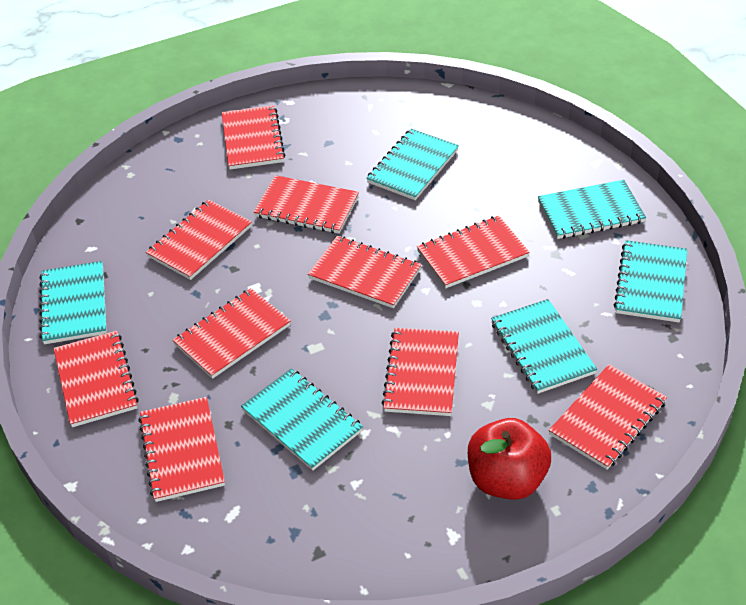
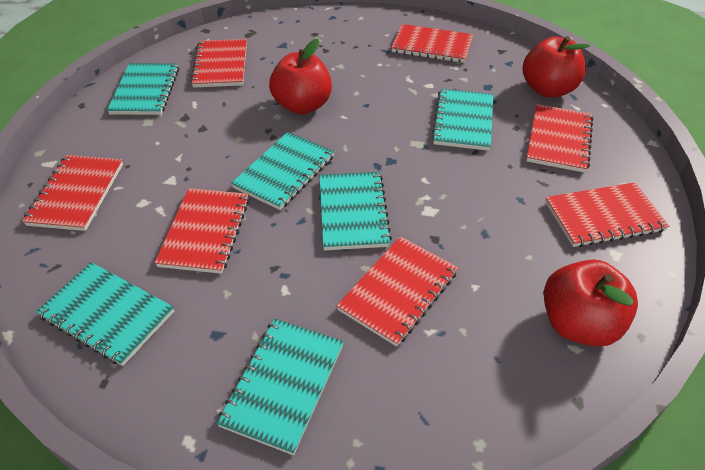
red apple: 1 -> 3
red notebook: 10 -> 7

